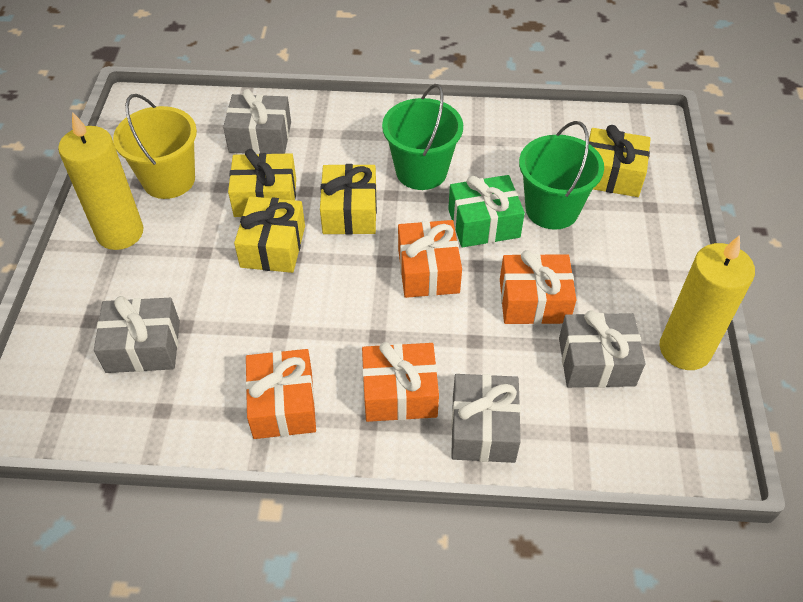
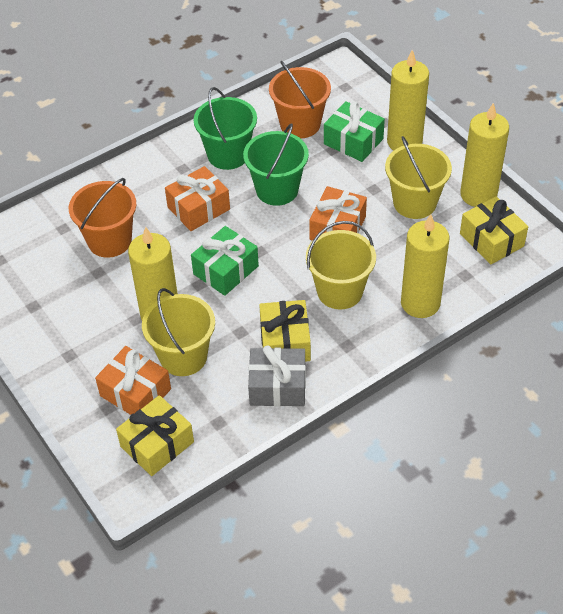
green gift: 1 -> 2
grey gift: 4 -> 1
orange bucket: 0 -> 2
orange gift: 4 -> 3
yellow bucket: 1 -> 3
yellow candle: 2 -> 4
yellow gift: 4 -> 3

